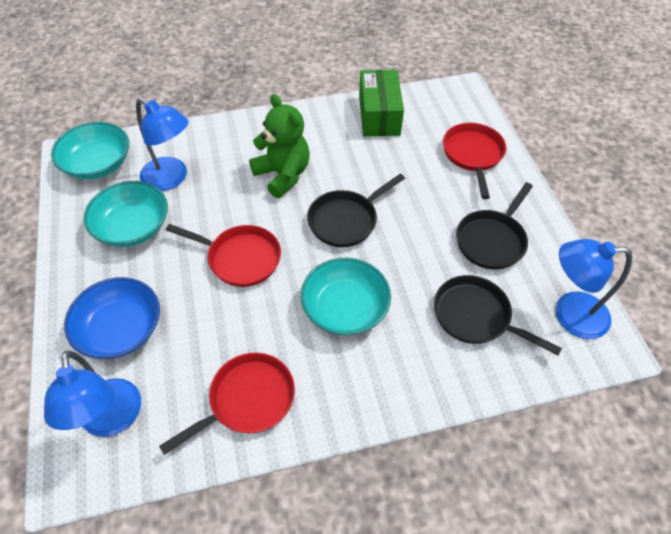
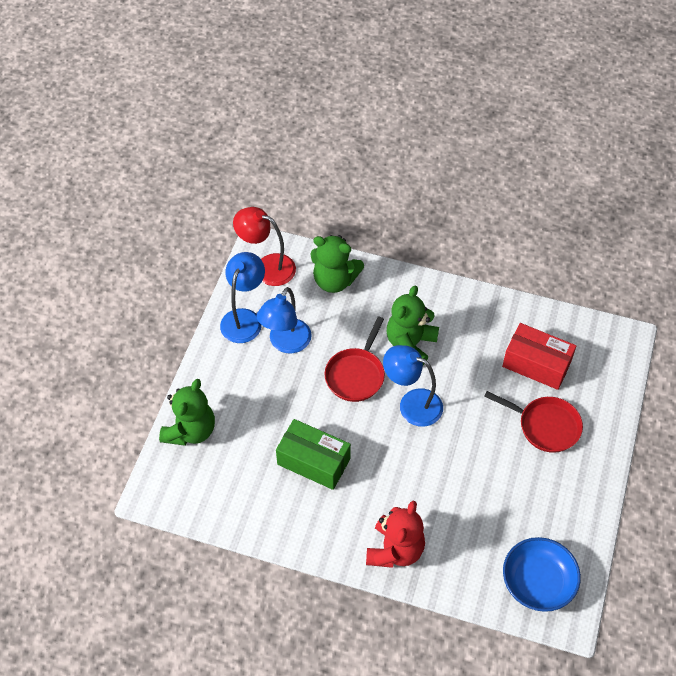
black pan: 3 -> 0
green teddy bear: 1 -> 3
red box: 0 -> 1
red lamp: 0 -> 1
red pan: 3 -> 2
red teddy bear: 0 -> 1
turquoise bowl: 3 -> 0

